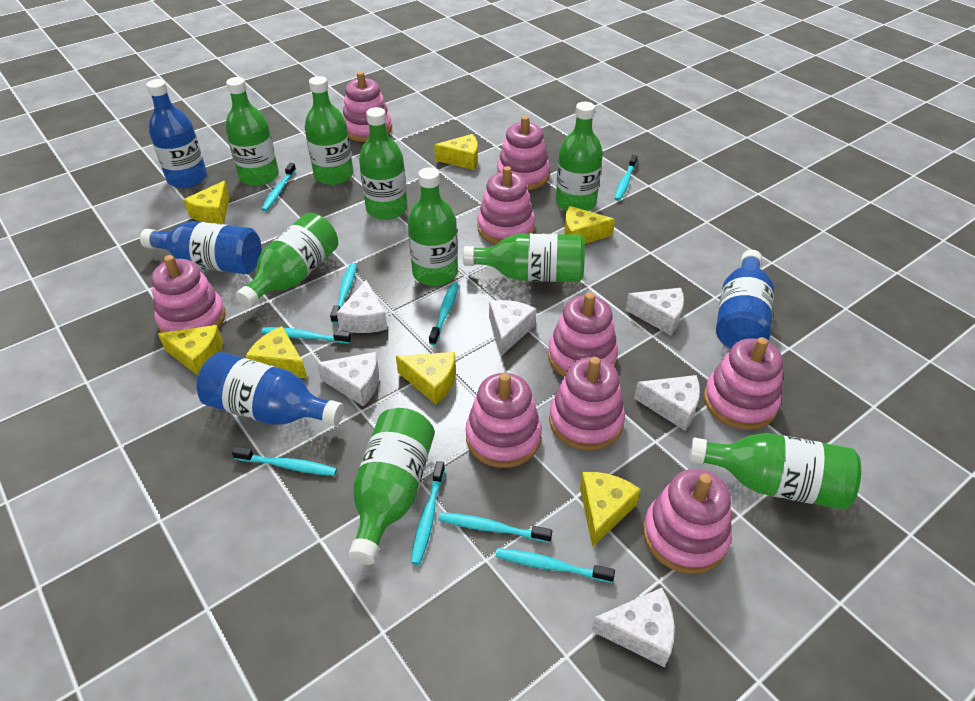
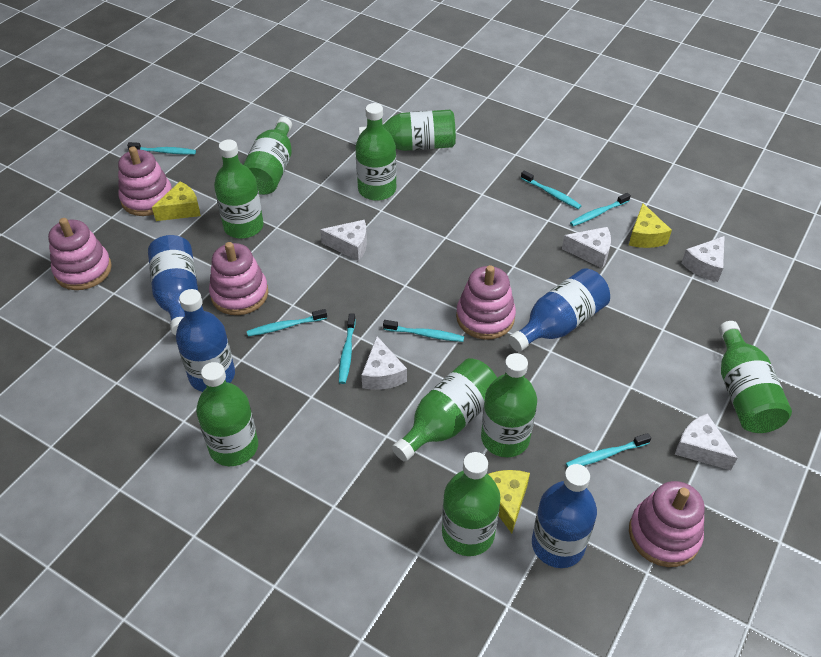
pink stacking toy: 9 -> 5
turquoise toothbrush: 9 -> 7
white cheese: 6 -> 5
yellow cheese: 7 -> 3

